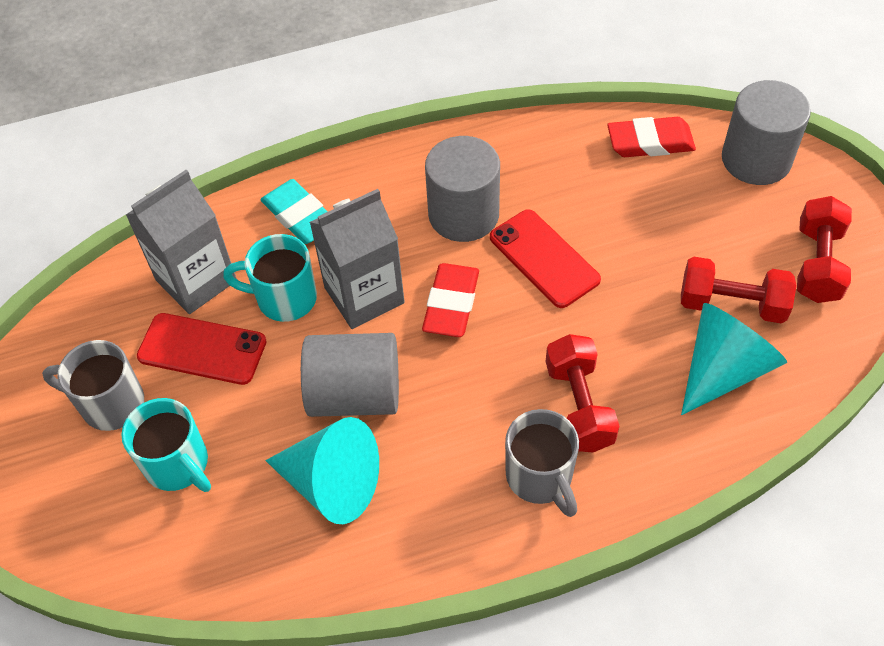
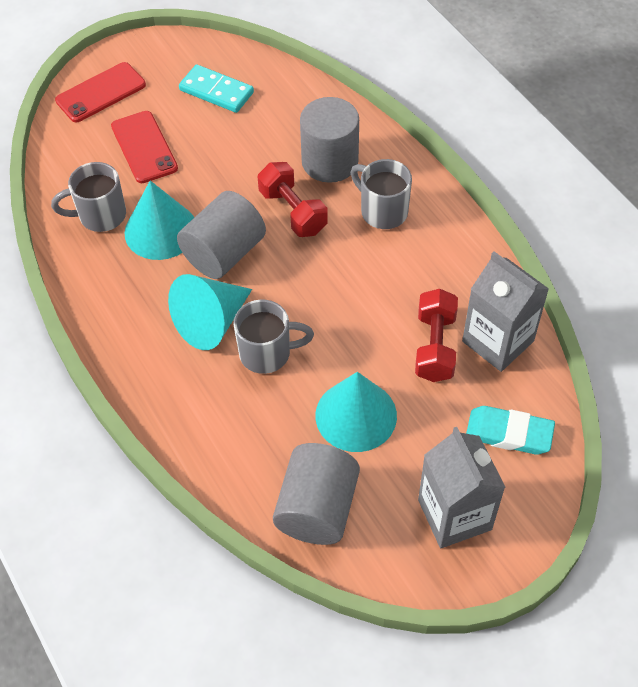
grey mug: 2 -> 3
red dumbbell: 3 -> 2
red eraser: 2 -> 0
turquoise cone: 2 -> 3
turquoise domino: 0 -> 1
turquoise mug: 2 -> 0

